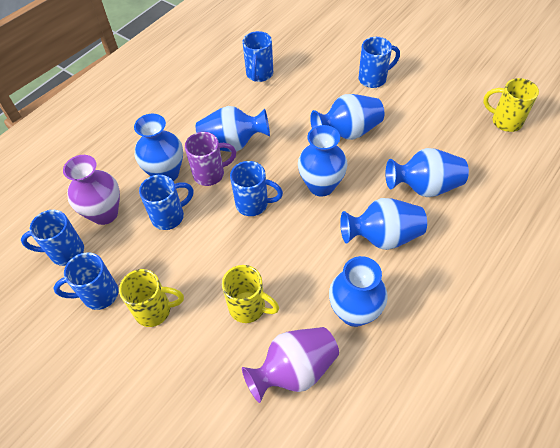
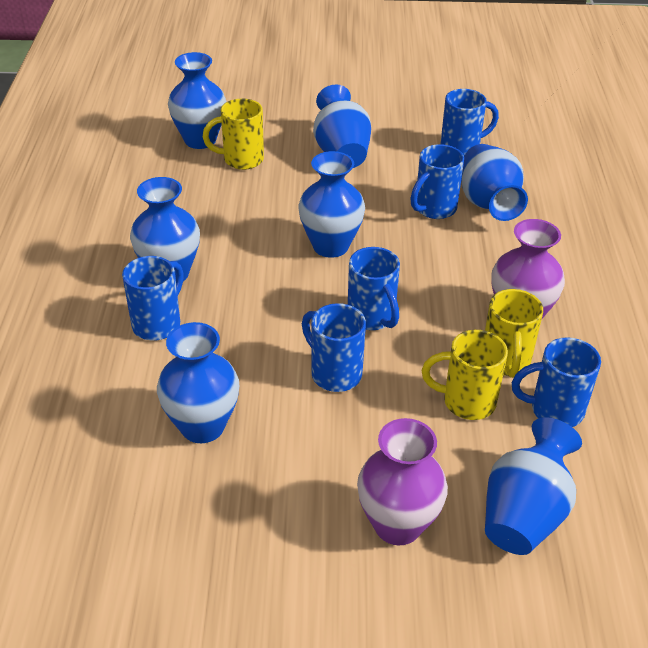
purple mug: 1 -> 0

